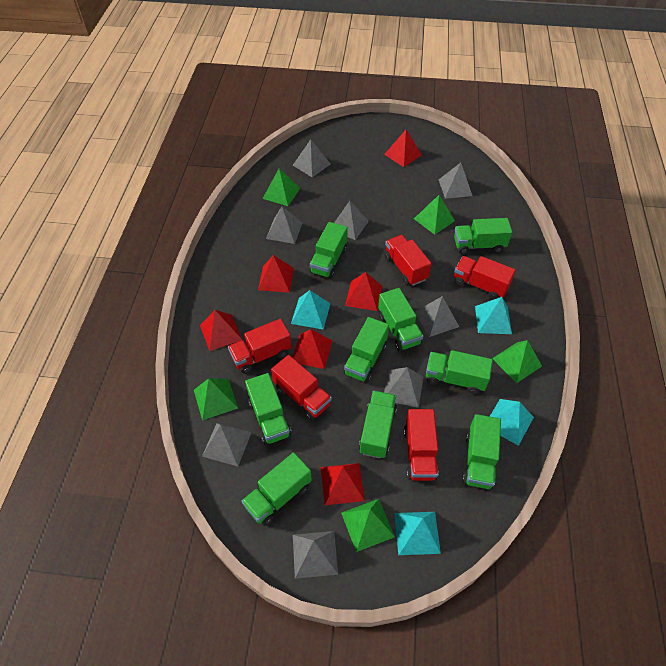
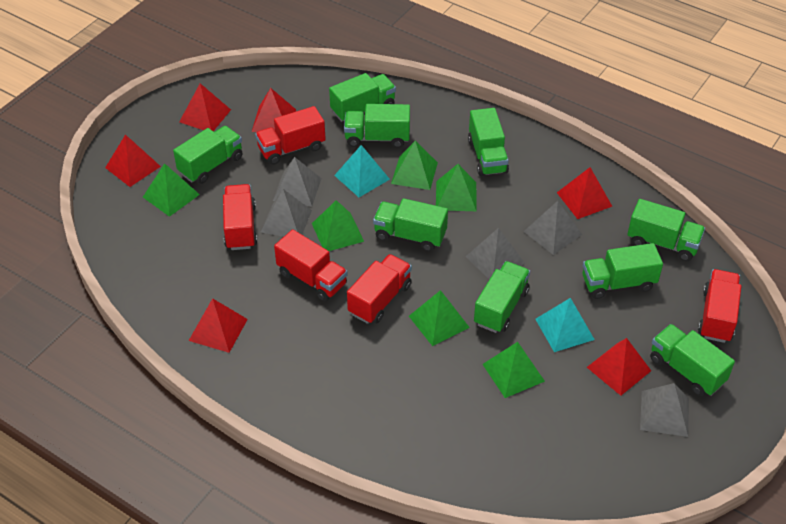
green pyramid: 5 -> 6
grey pyramid: 8 -> 5
turquoise pyramid: 4 -> 2

